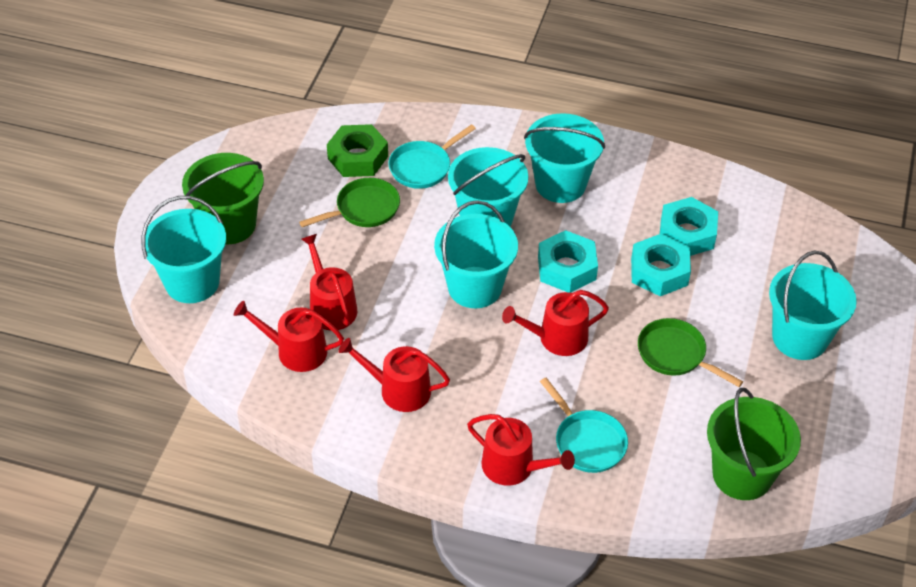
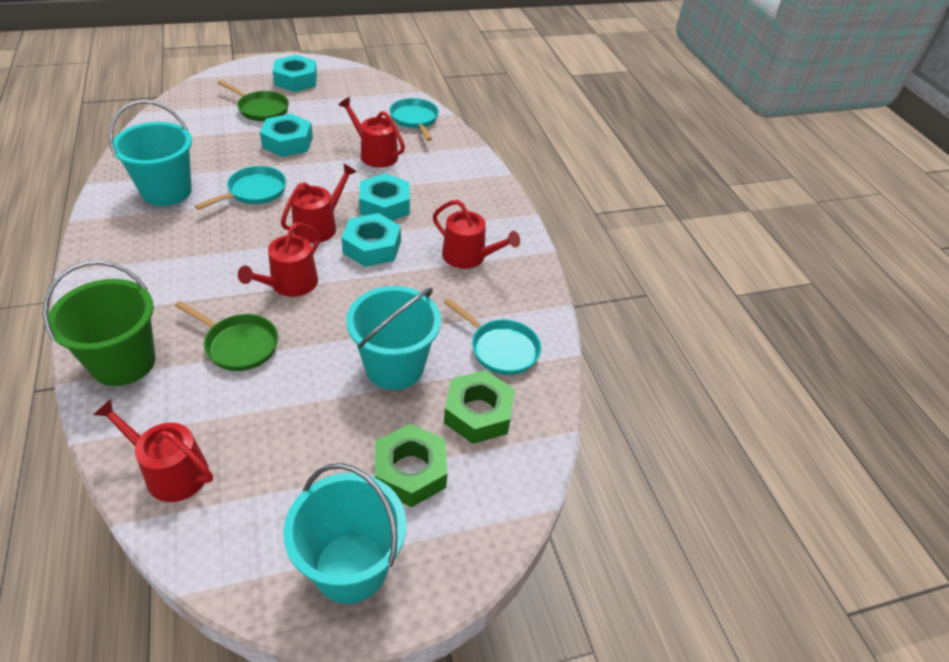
green bucket: 2 -> 1
green nut: 1 -> 2
turquoise bucket: 5 -> 3
turquoise nut: 3 -> 4
turquoise pan: 2 -> 3

